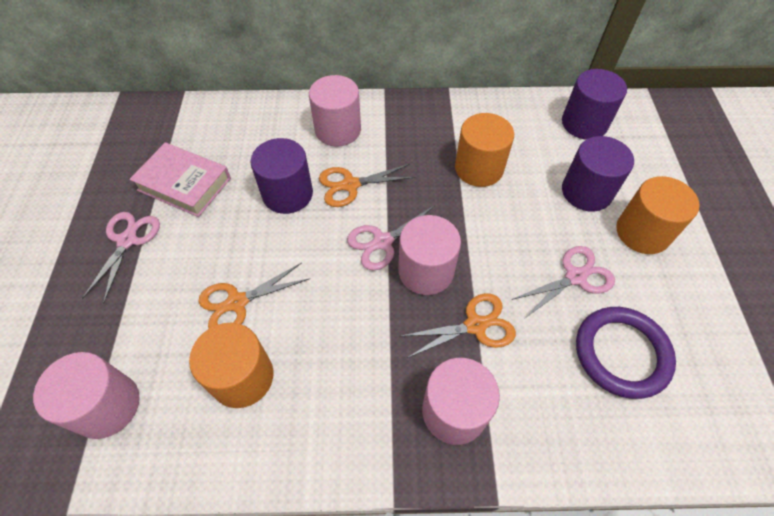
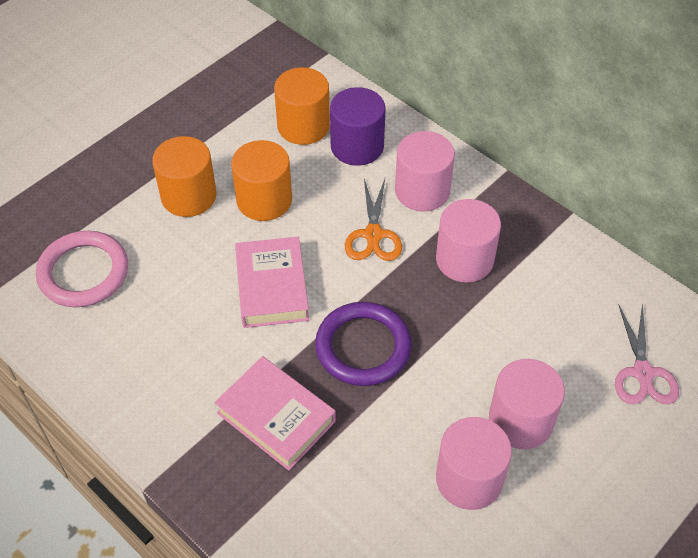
orange scissors: 3 -> 1
pink book: 1 -> 2
pink ring: 0 -> 1
pink scissors: 3 -> 1
purple cylinder: 3 -> 1

